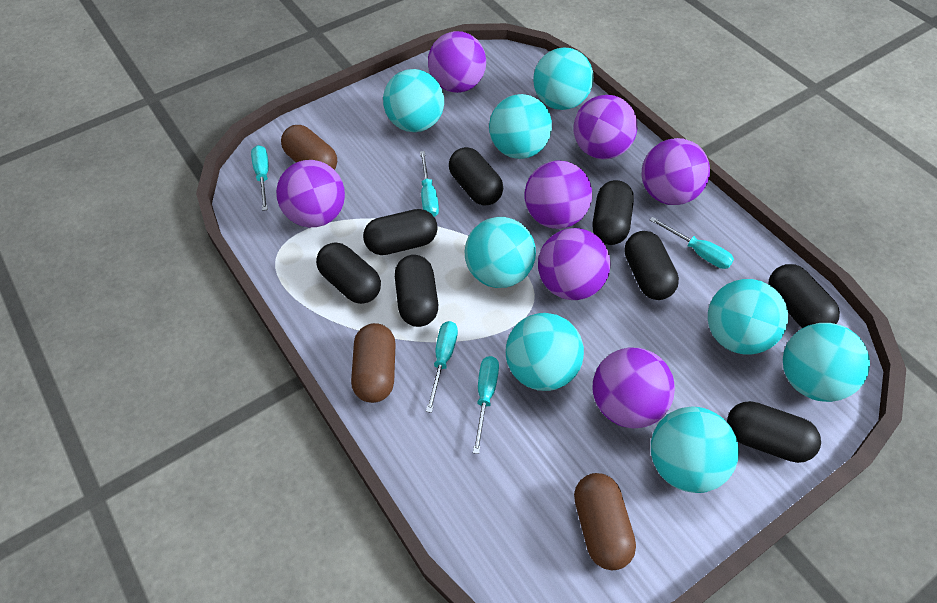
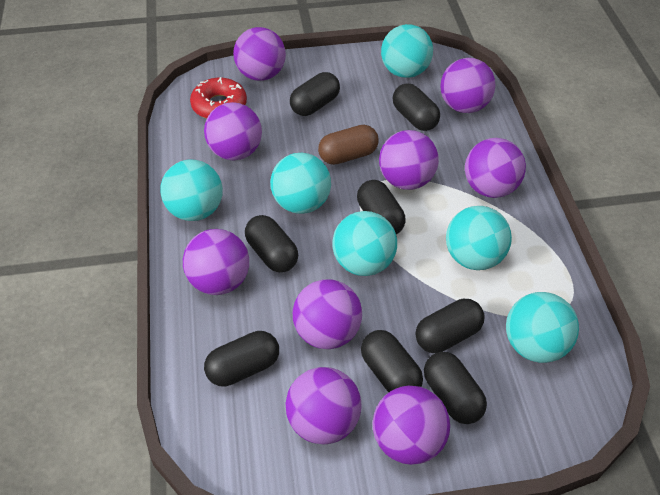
brown capsule: 3 -> 1
purple ball: 7 -> 9
red donut: 0 -> 1
turquoise ball: 8 -> 6
turquoise screwdriver: 5 -> 0

